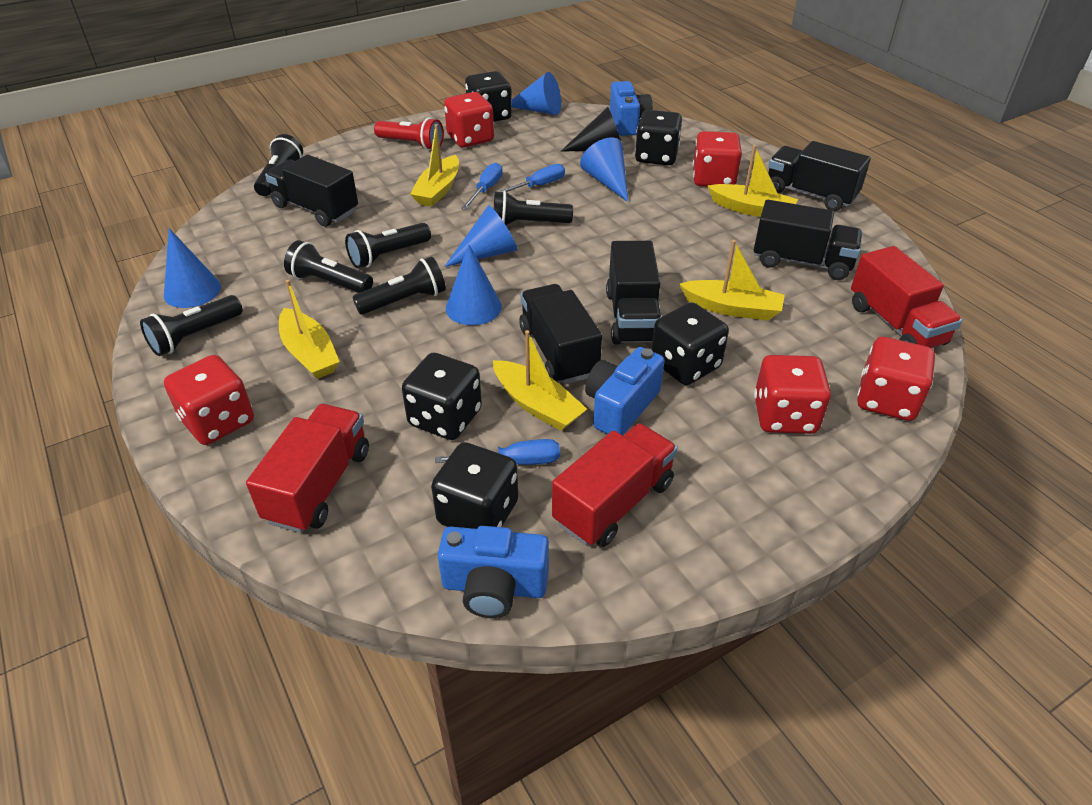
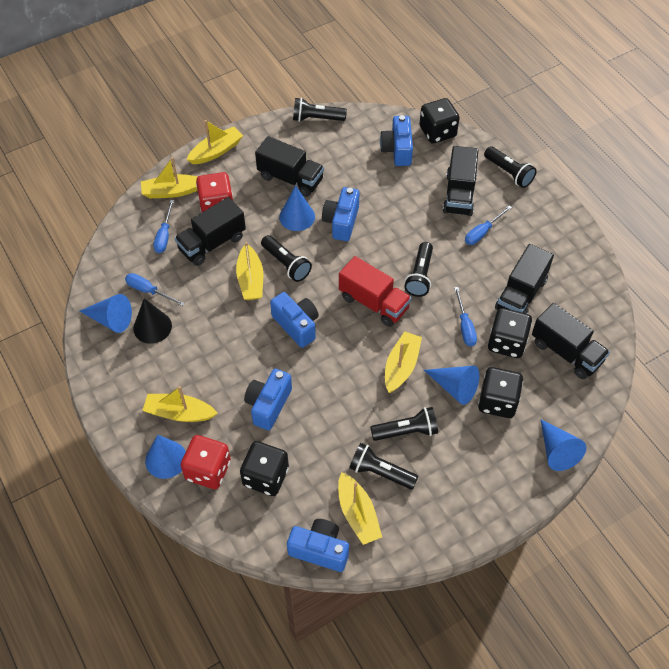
black dice: 5 -> 4
blue camera: 3 -> 5
blue screwdriver: 3 -> 4
red dice: 5 -> 2
red flashlight: 1 -> 0
red truck: 3 -> 1
yellow boat: 5 -> 6

